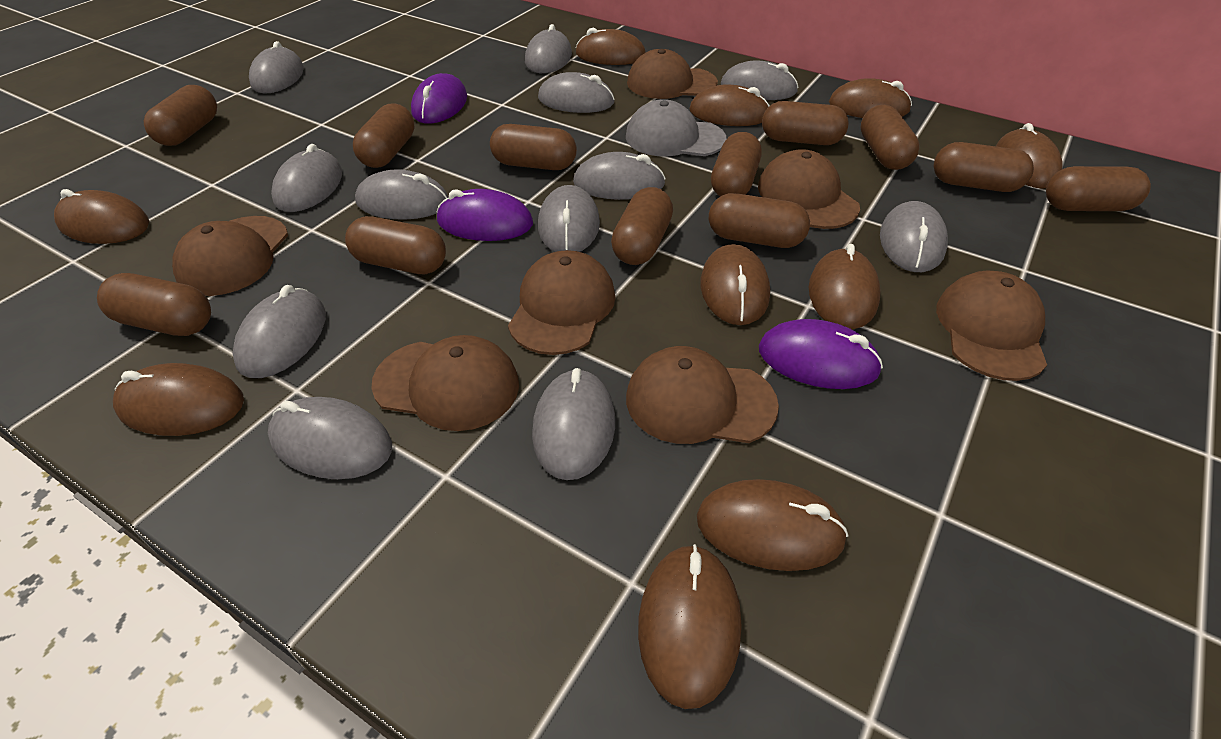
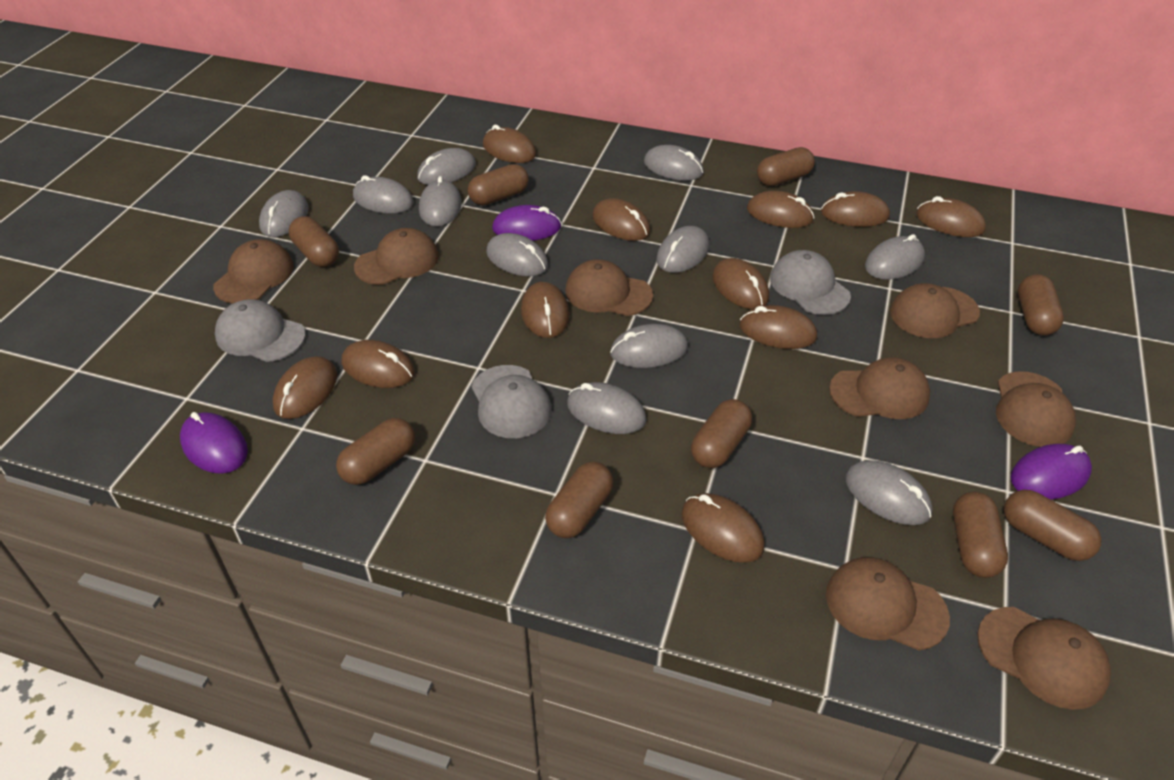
brown cap: 7 -> 8
brown capsule: 12 -> 9
brown mouse: 10 -> 11
grey cap: 1 -> 3
grey mouse: 12 -> 11

